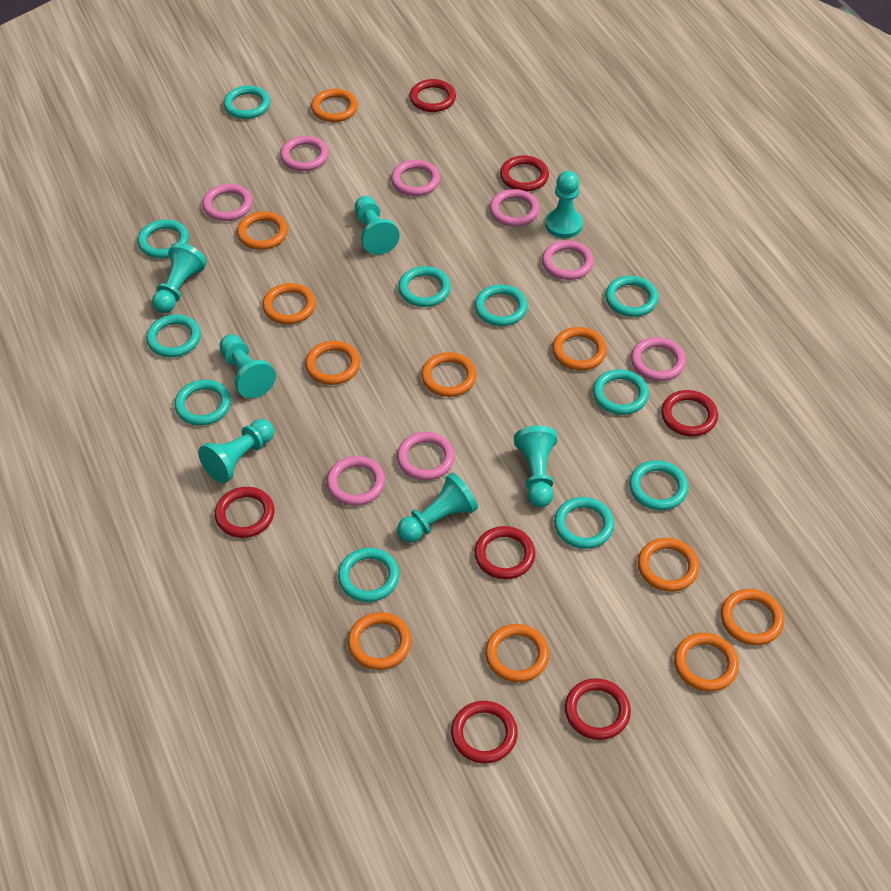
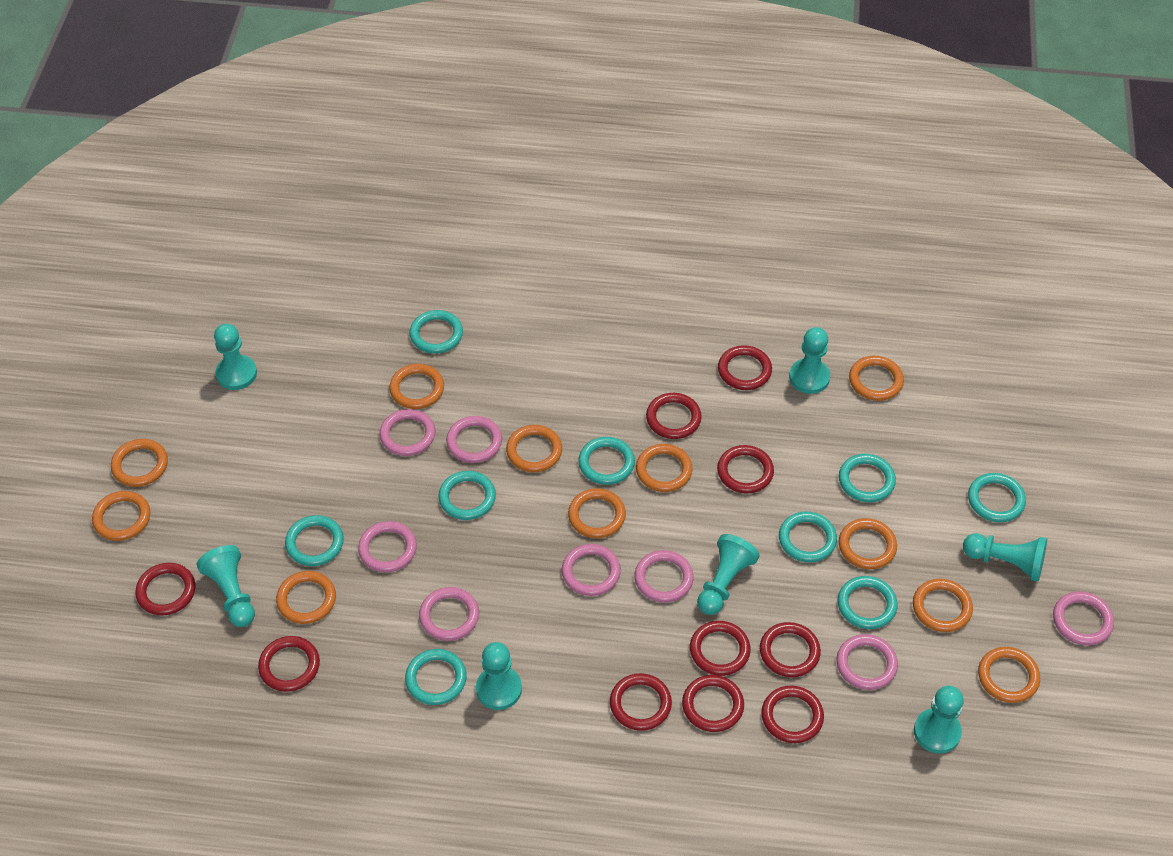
red ring: 7 -> 10
turquoise ring: 11 -> 9

